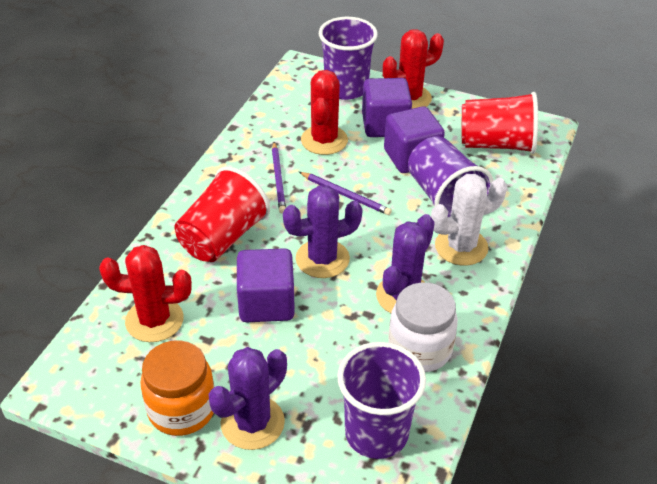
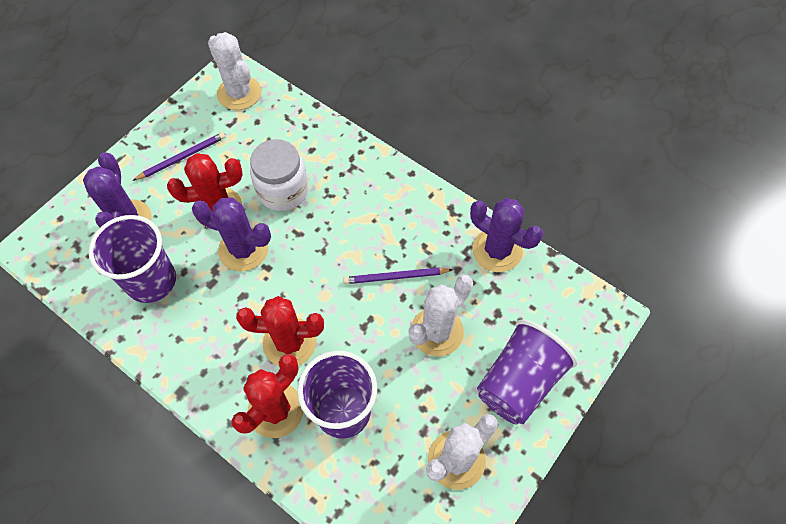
orange jar: 1 -> 0
purple cube: 3 -> 0
red cup: 2 -> 0
white cactus: 1 -> 3

